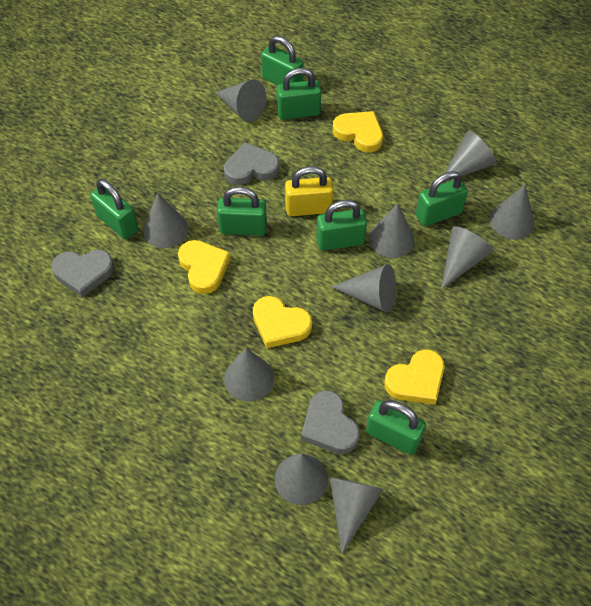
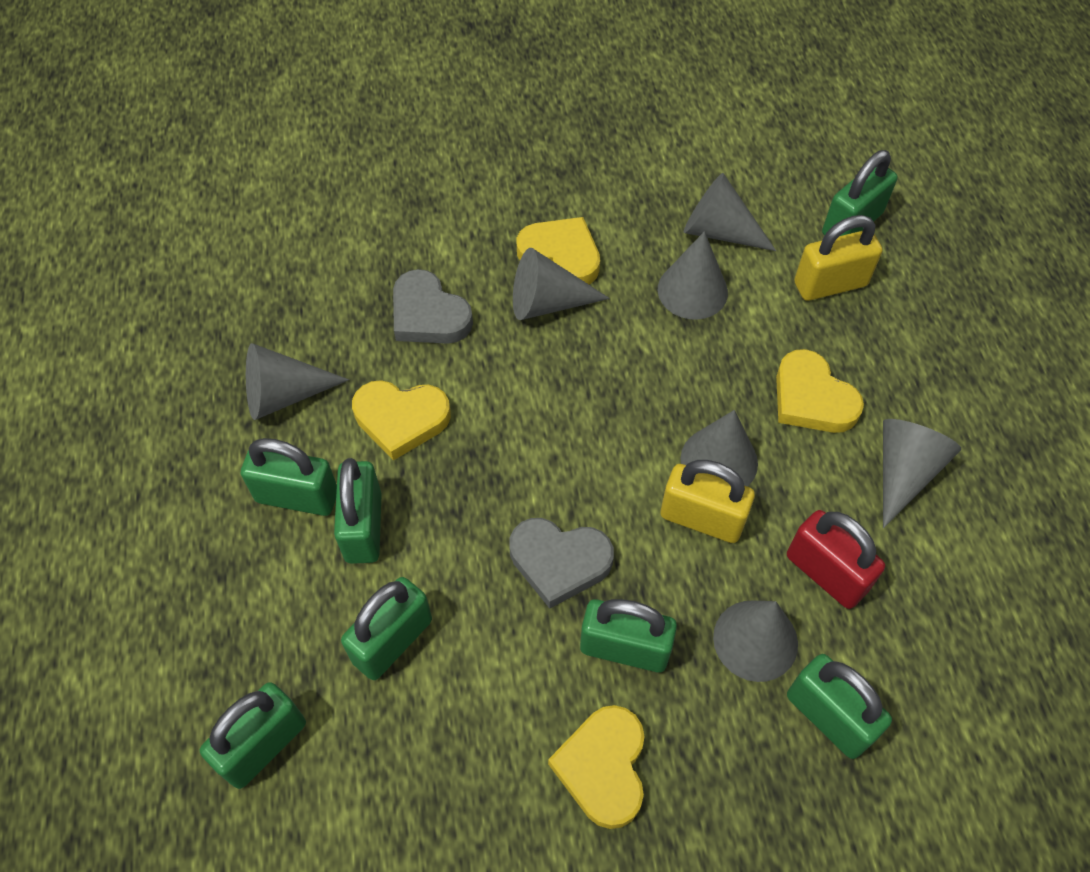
grey cone: 10 -> 7
grey heart: 3 -> 2
red padlock: 0 -> 1
yellow padlock: 1 -> 2

